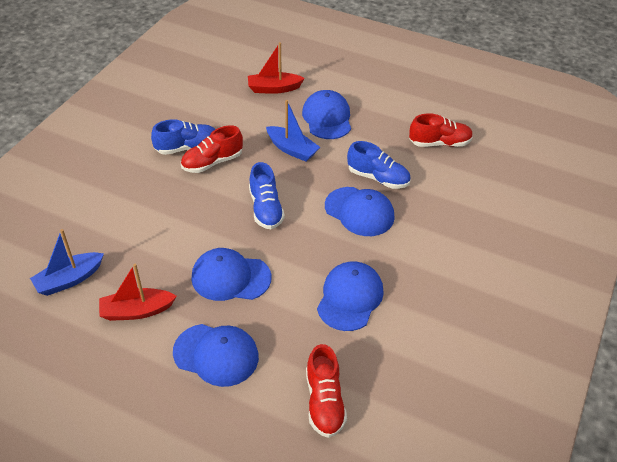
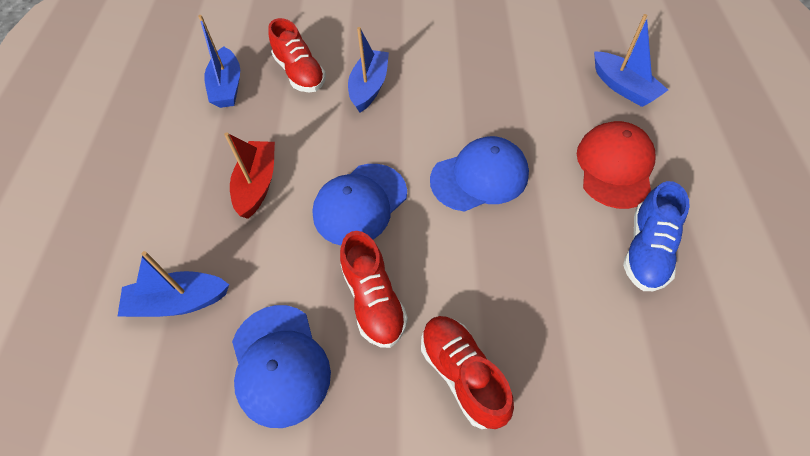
blue boat: 2 -> 4
blue cap: 5 -> 3
blue shoe: 3 -> 1
red boat: 2 -> 1
red cap: 0 -> 1

